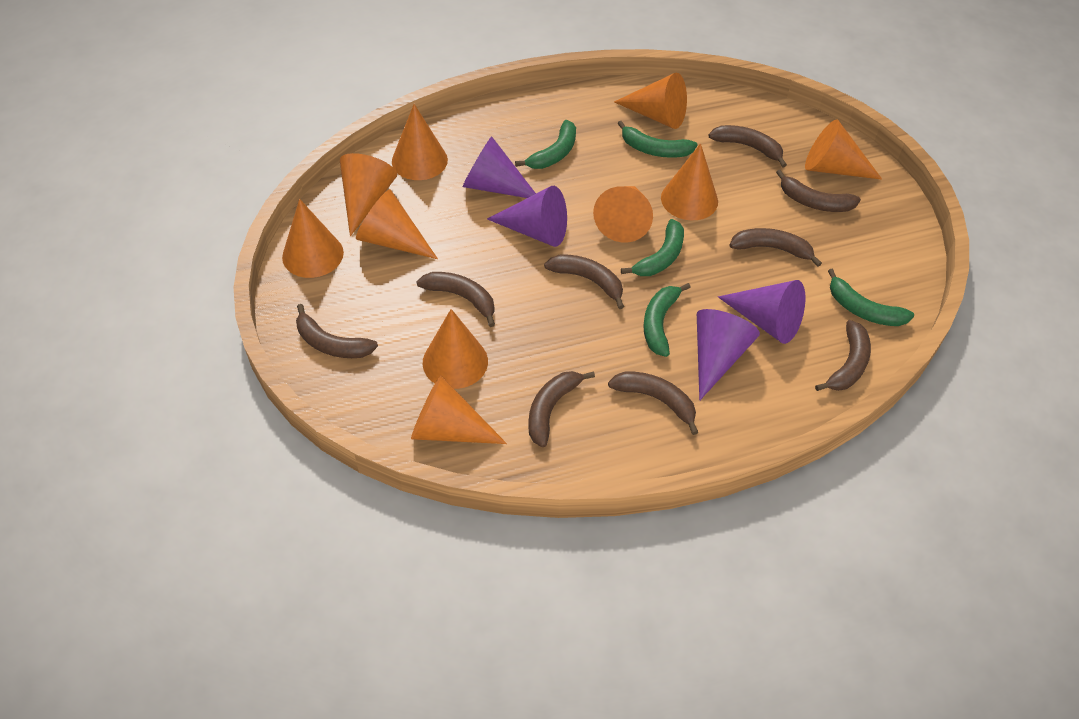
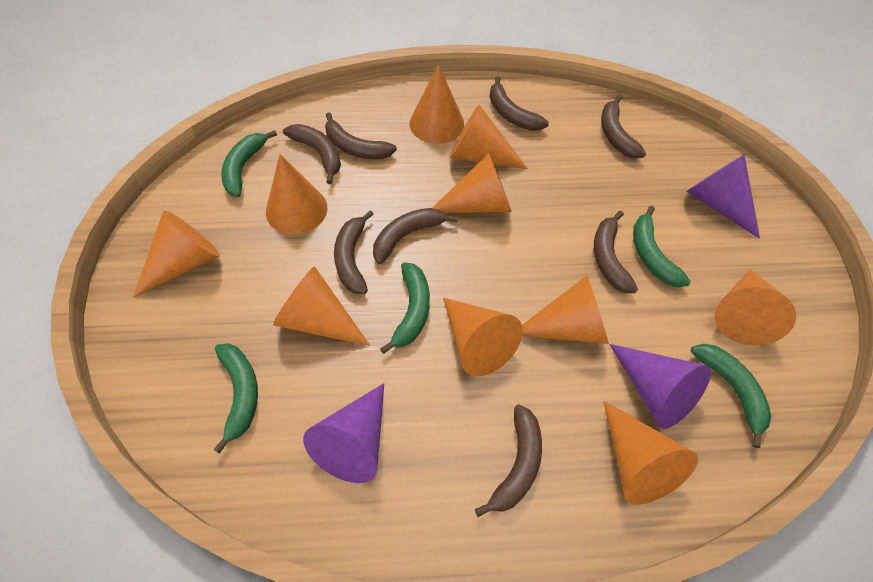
brown banana: 9 -> 8
purple cone: 4 -> 3

